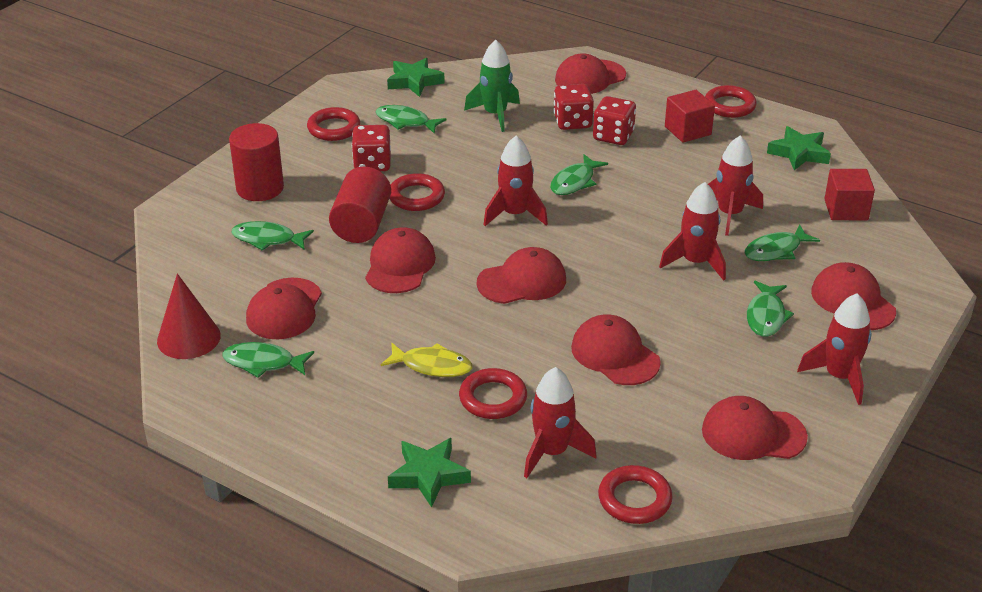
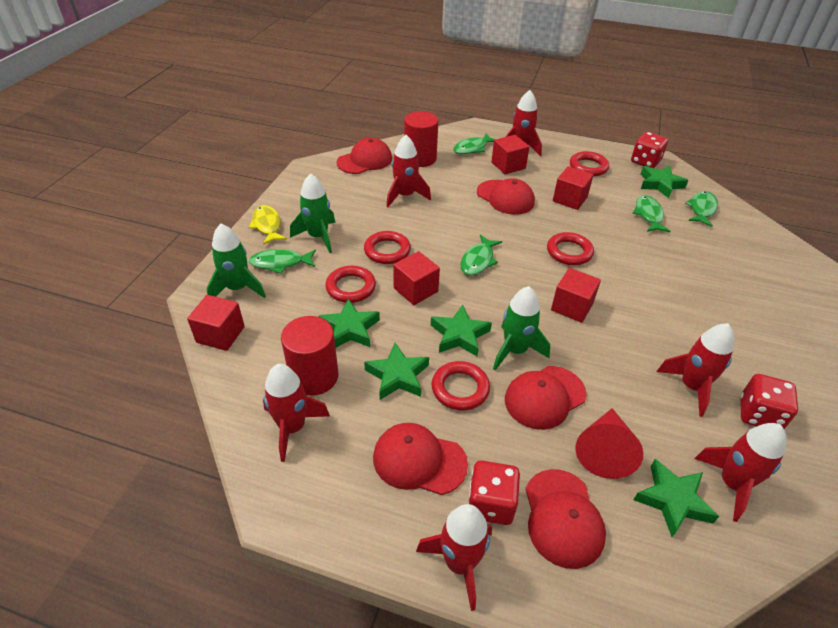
green fish: 6 -> 5
green rocket: 1 -> 3
green star: 3 -> 5
red cap: 7 -> 5
red cube: 2 -> 5
red rocket: 5 -> 6

